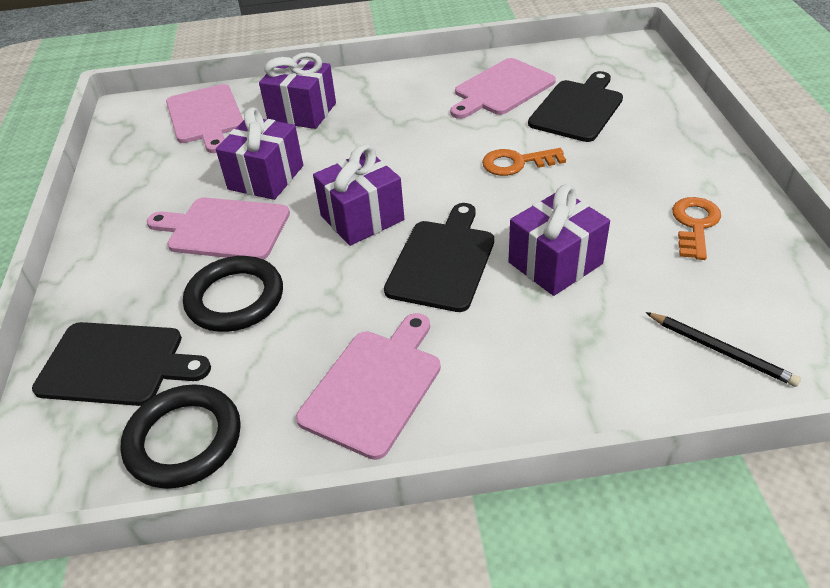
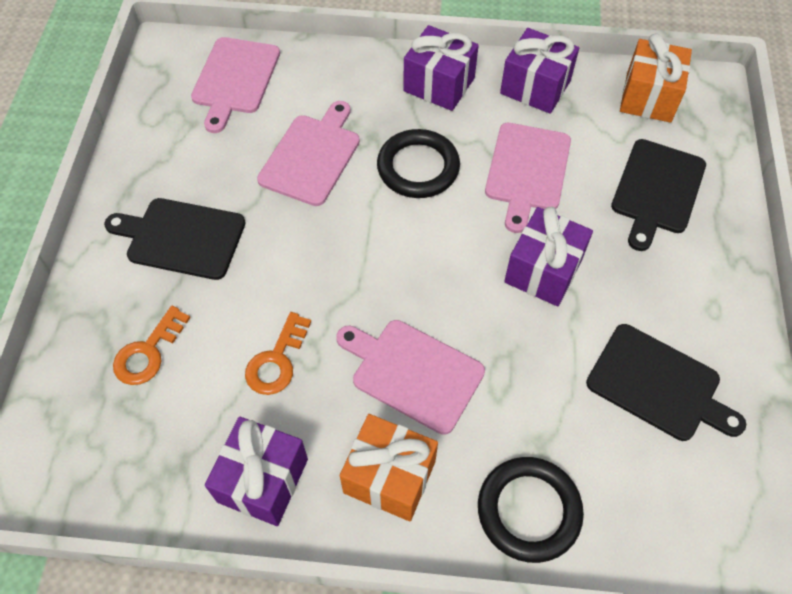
black pencil: 1 -> 0
orange gift: 0 -> 2

